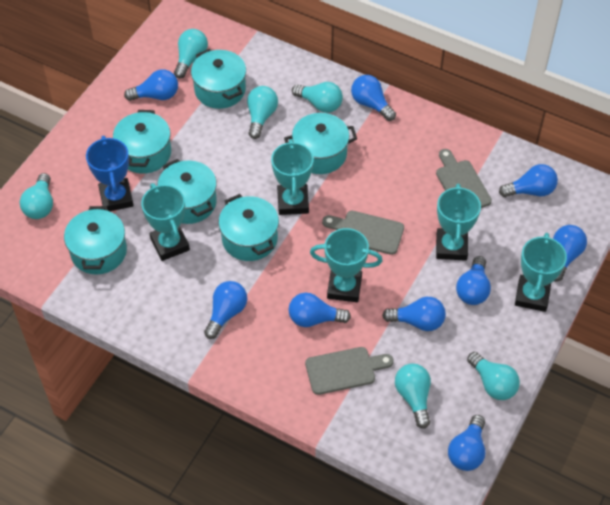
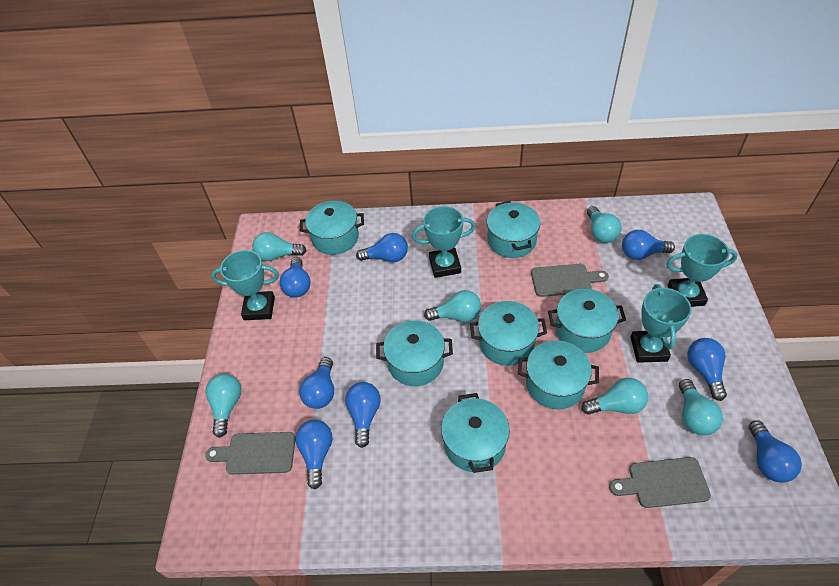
blue light bulb: 9 -> 8
blue trophy: 1 -> 0
turquoise pot: 6 -> 7
turquoise trophy: 5 -> 4

